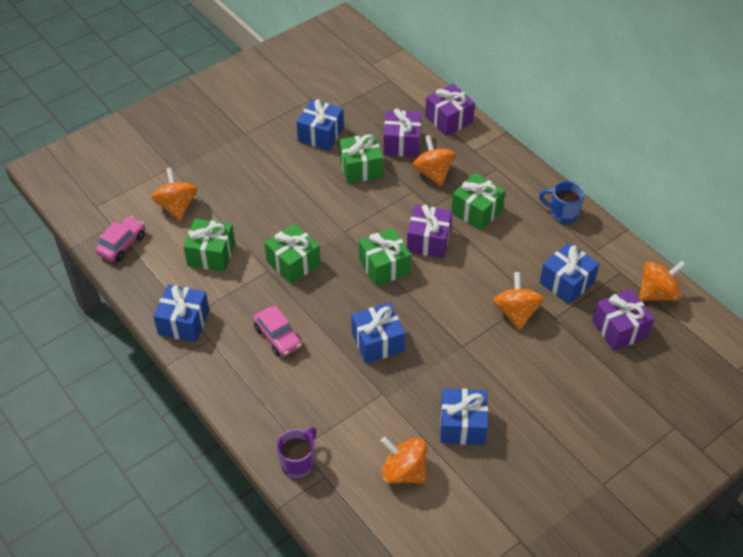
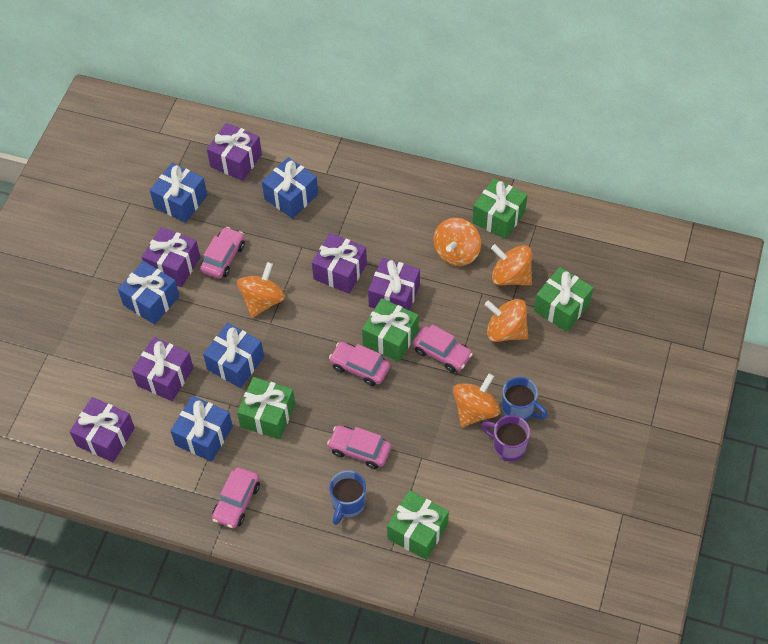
blue mug: 1 -> 2
pink car: 2 -> 5
purple gift: 4 -> 6

